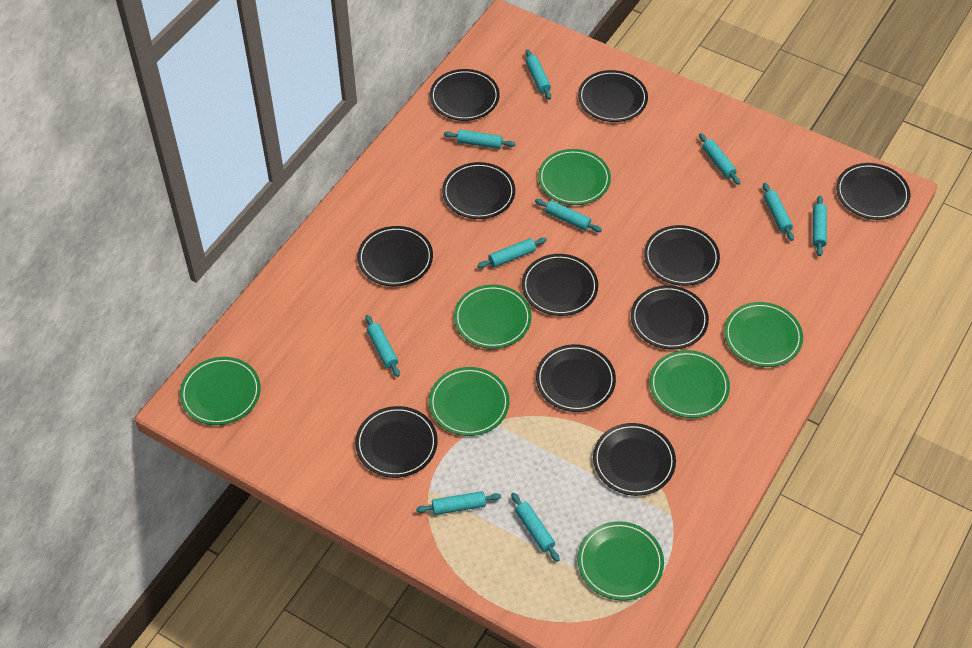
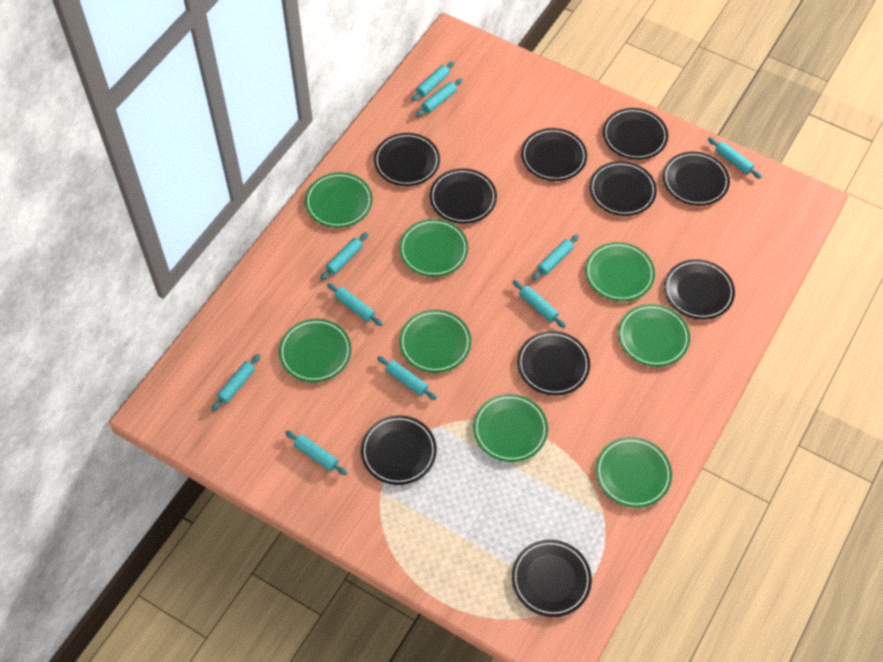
black plate: 11 -> 10
green plate: 7 -> 8

